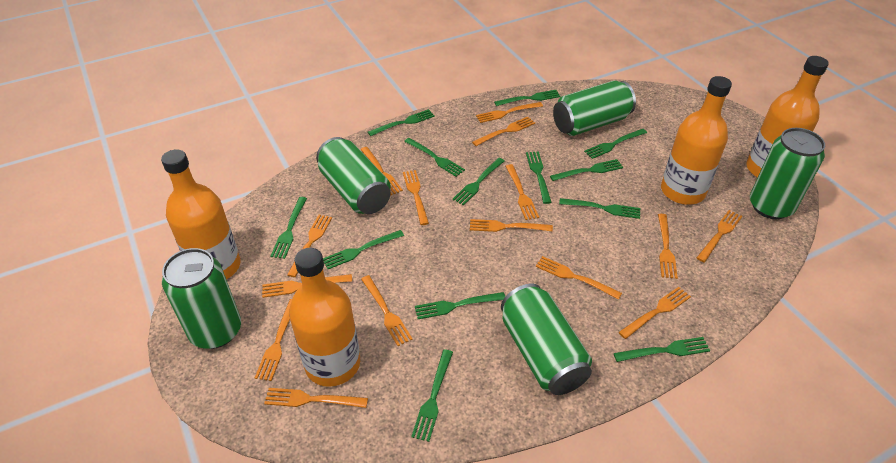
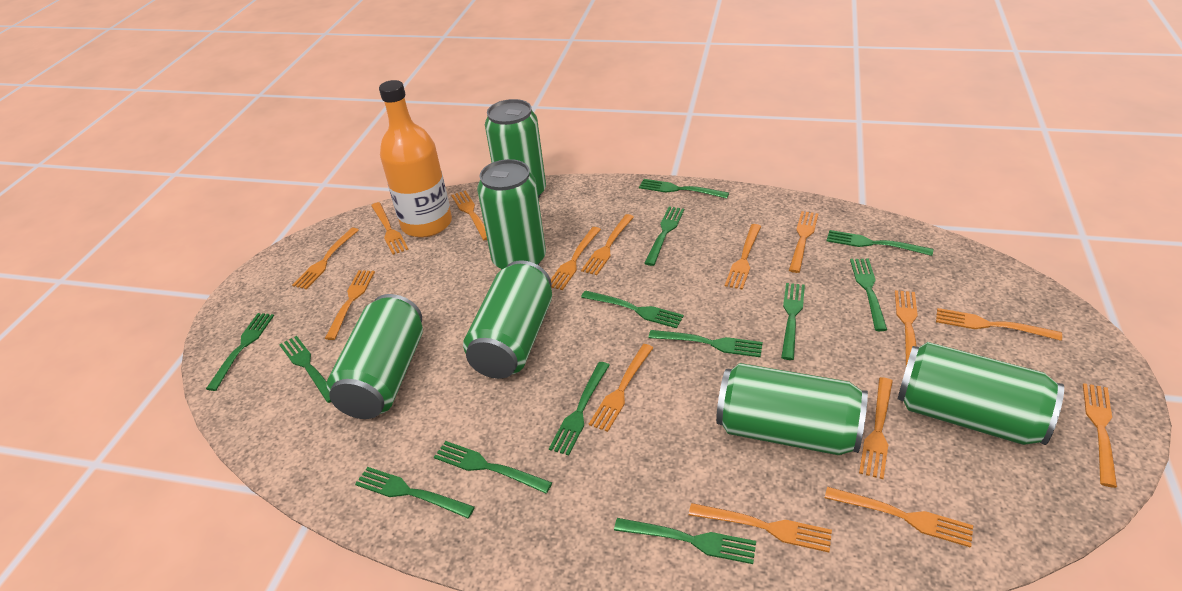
green can: 5 -> 6
orange bottle: 4 -> 1

